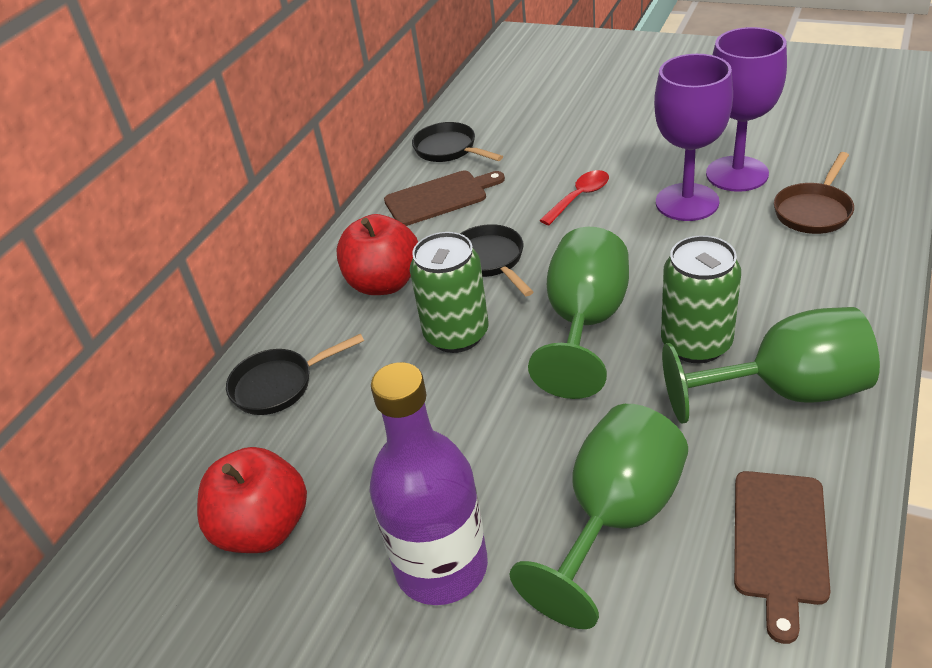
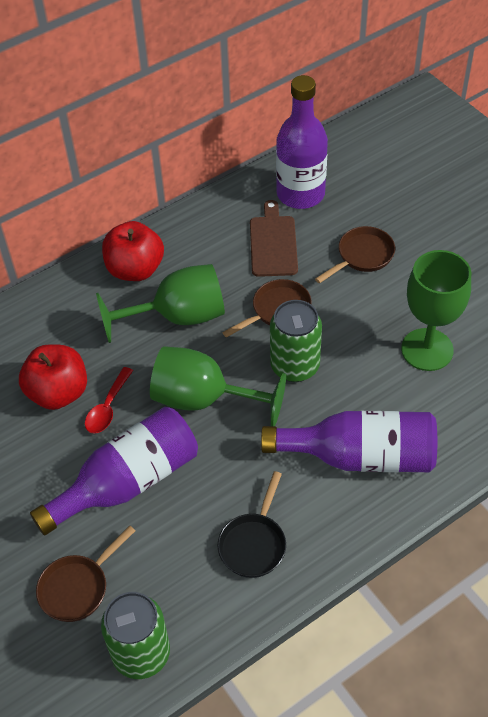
black pan: 3 -> 1
brown cutting board: 2 -> 1
brown pan: 1 -> 3
purple bottle: 1 -> 3
purple goblet: 2 -> 0

